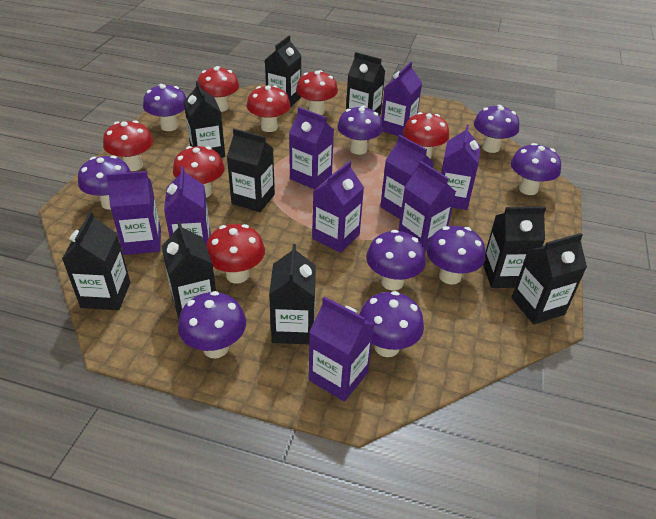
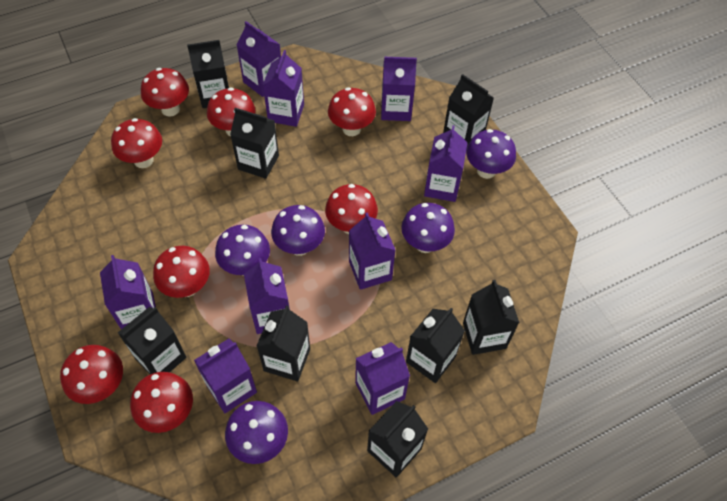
black carton: 9 -> 8
purple mushroom: 9 -> 5
red mushroom: 7 -> 8

